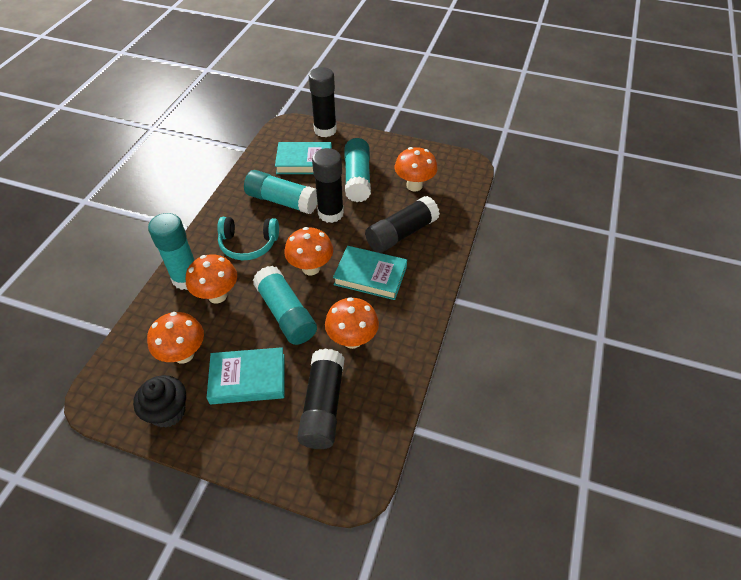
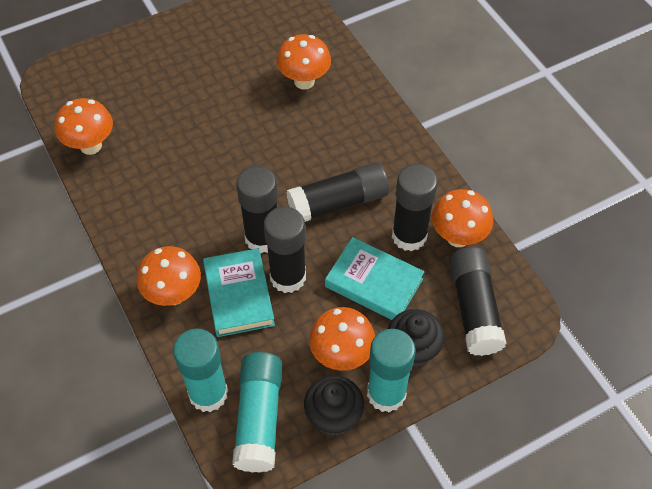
black cupcake: 1 -> 2
black glue stick: 4 -> 5
turquoise book: 3 -> 2
turquoise glue stick: 4 -> 3
turquoise headphones: 1 -> 0

